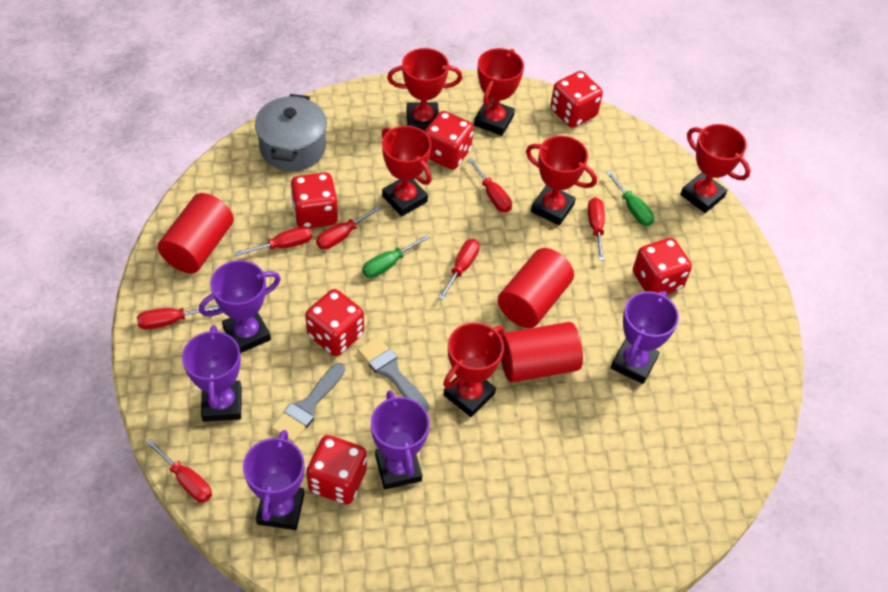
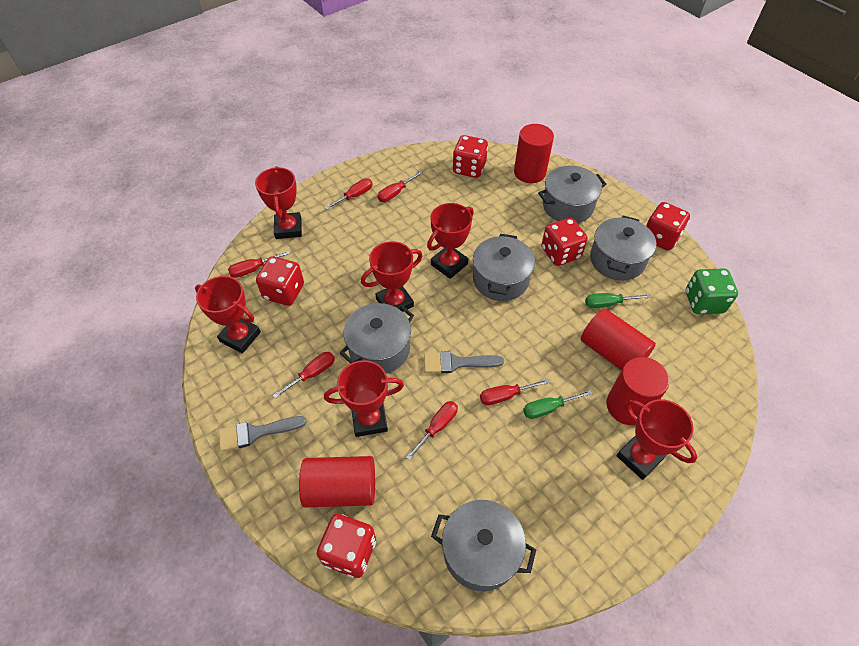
green dice: 0 -> 1
grey pot: 1 -> 5
purple trophy: 5 -> 0
red cylinder: 3 -> 4
red dice: 6 -> 5
red screwdriver: 7 -> 6

